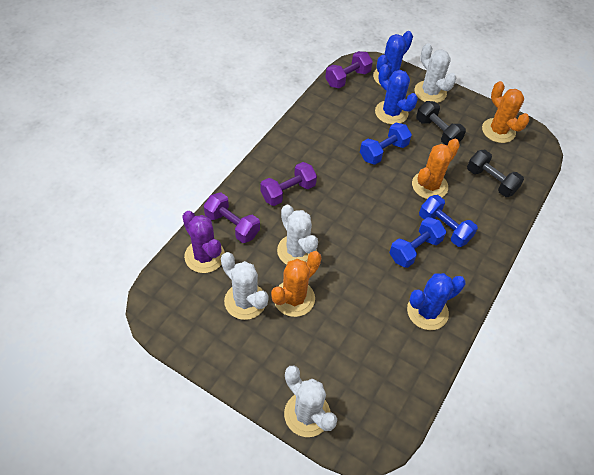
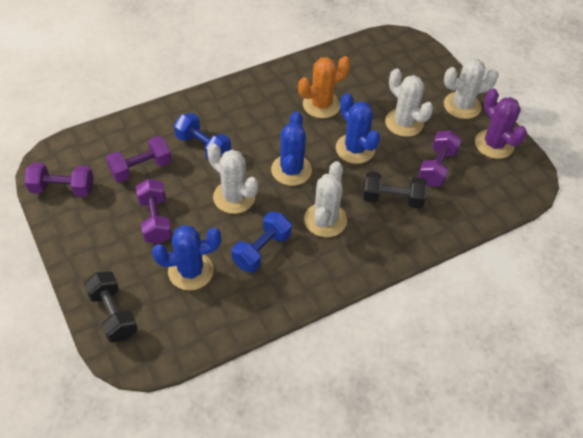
blue dumbbell: 3 -> 2
orange cactus: 3 -> 1
purple dumbbell: 3 -> 4

